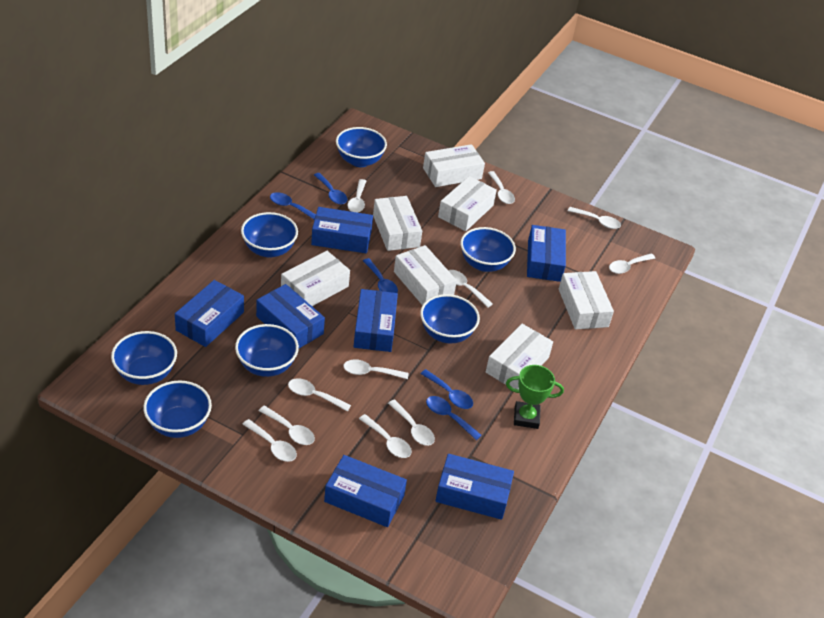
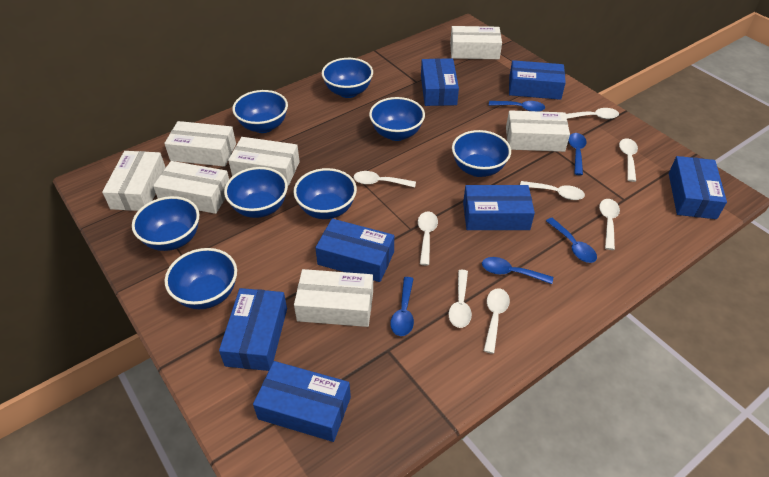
blue bowl: 7 -> 8
green trophy: 1 -> 0
white spoon: 11 -> 8

